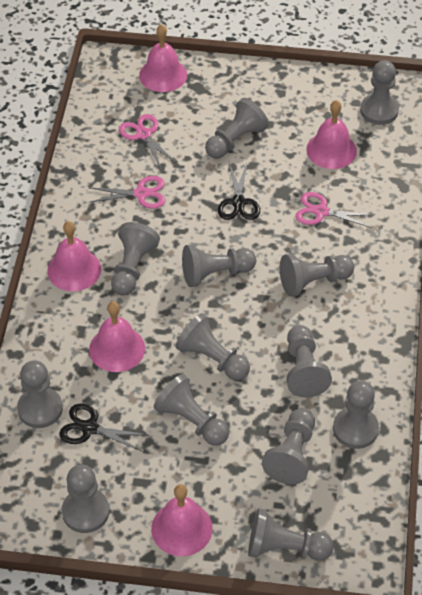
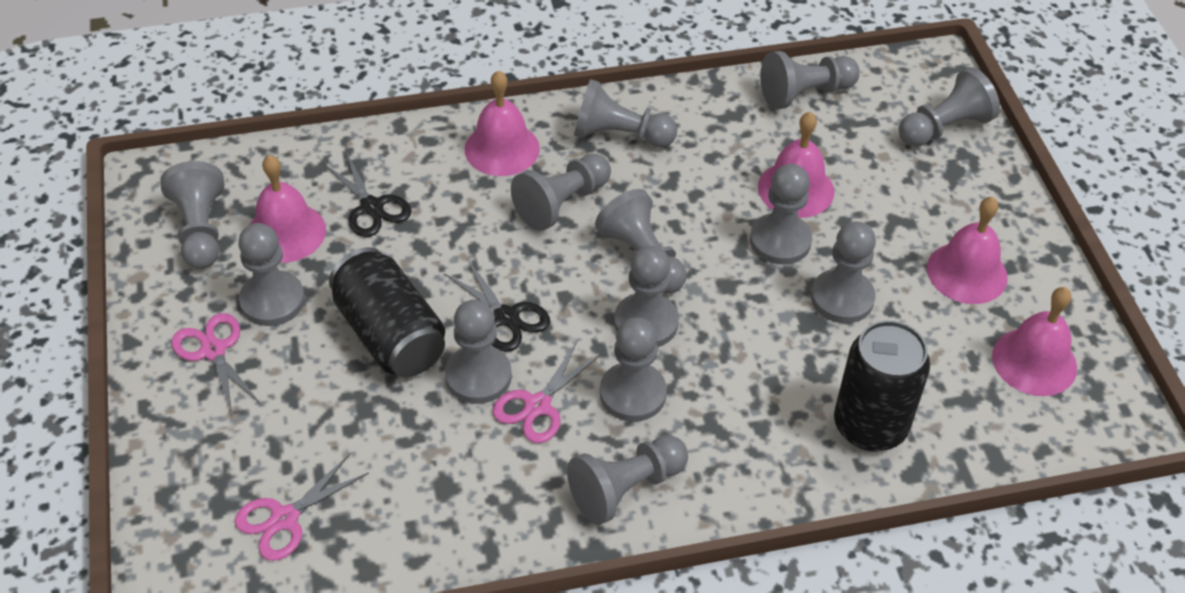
black can: 0 -> 2

